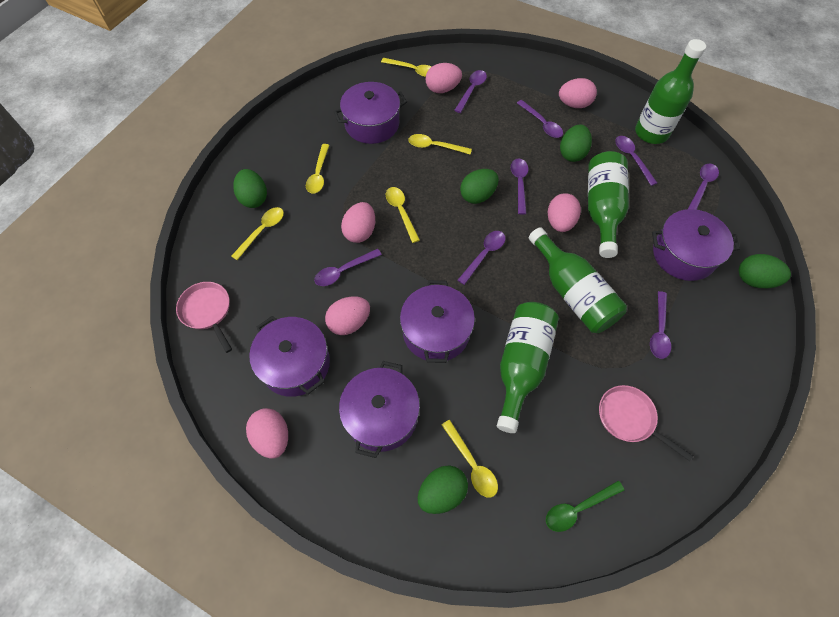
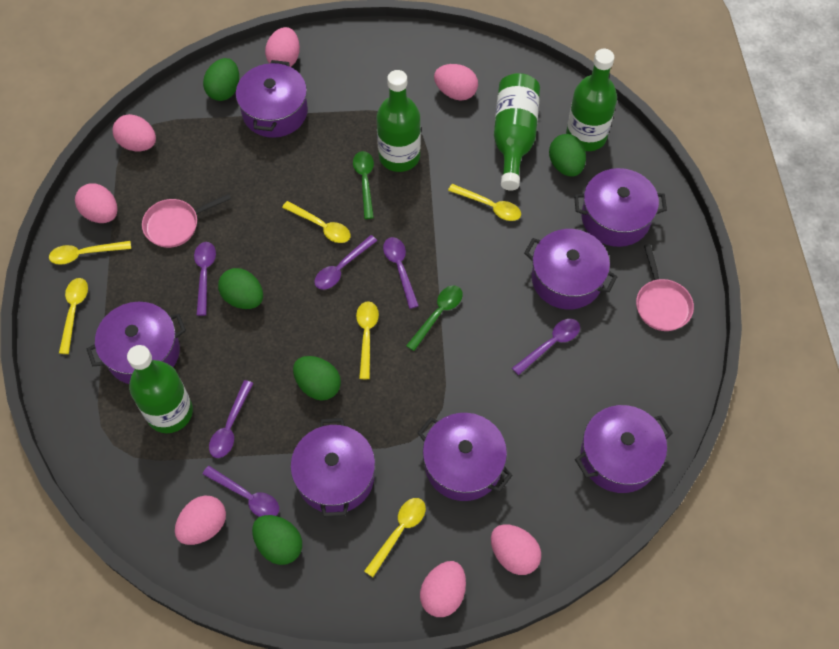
green spoon: 1 -> 2
pink egg: 6 -> 7
purple pot: 5 -> 7
purple spoon: 8 -> 6

